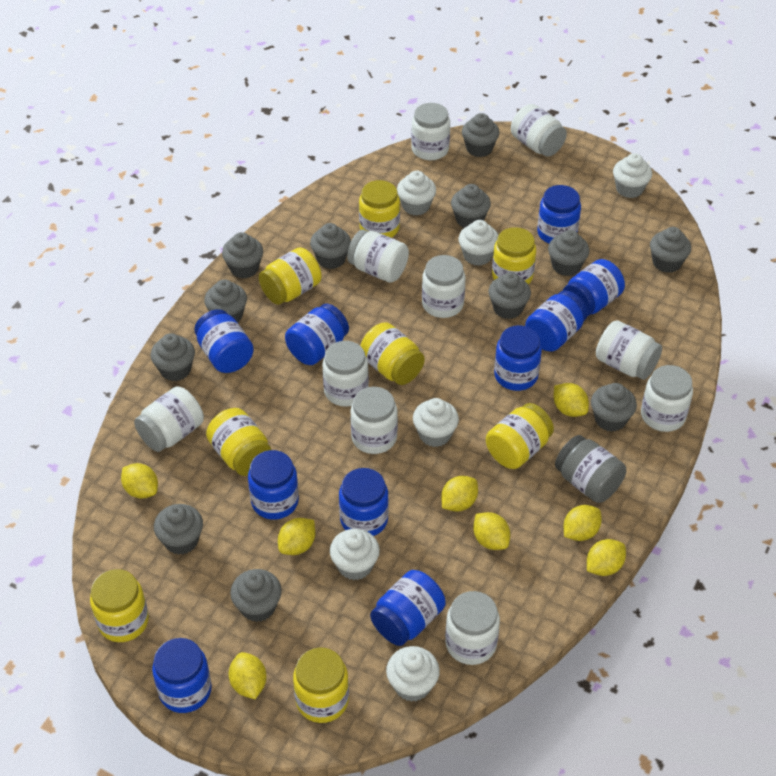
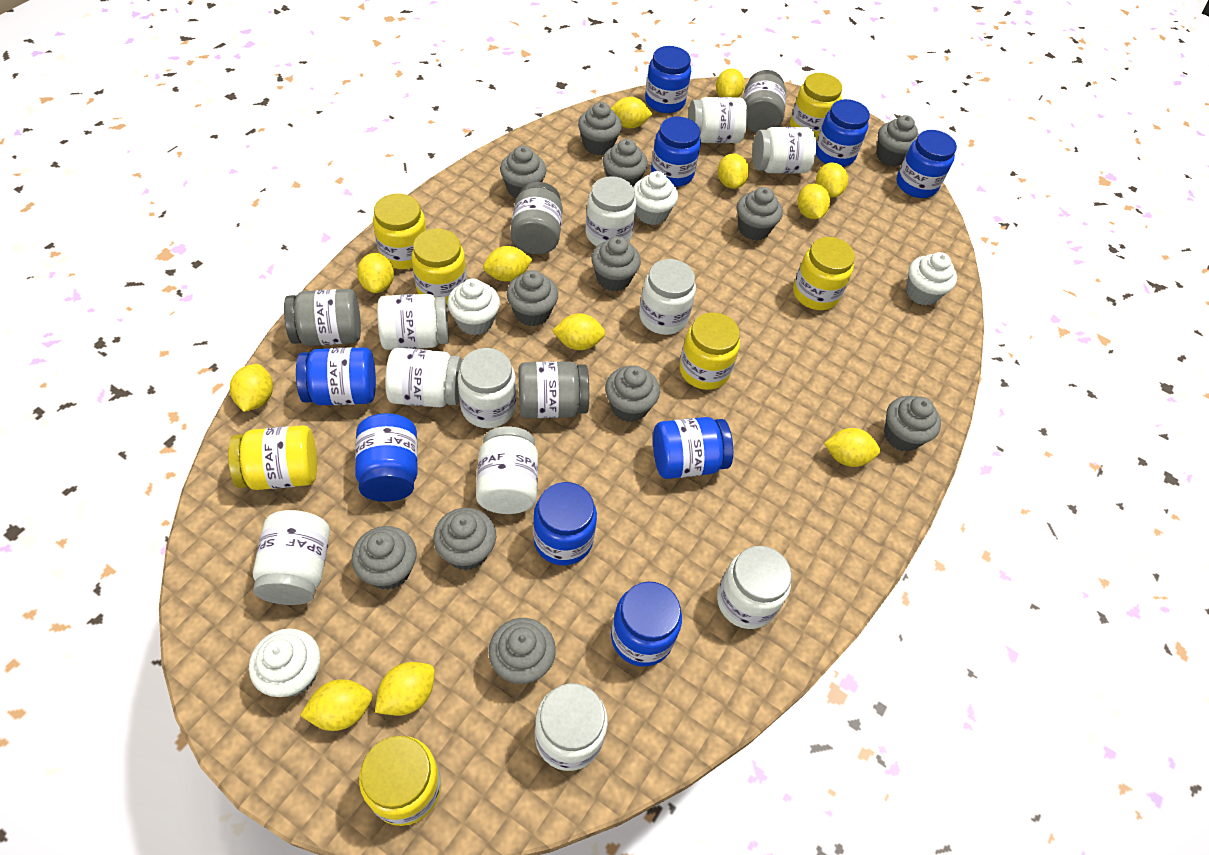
blue jar: 10 -> 9
grey jar: 1 -> 4
white cupcake: 6 -> 4
white jar: 10 -> 11
yellow jar: 8 -> 7
yellow lemon: 8 -> 12

